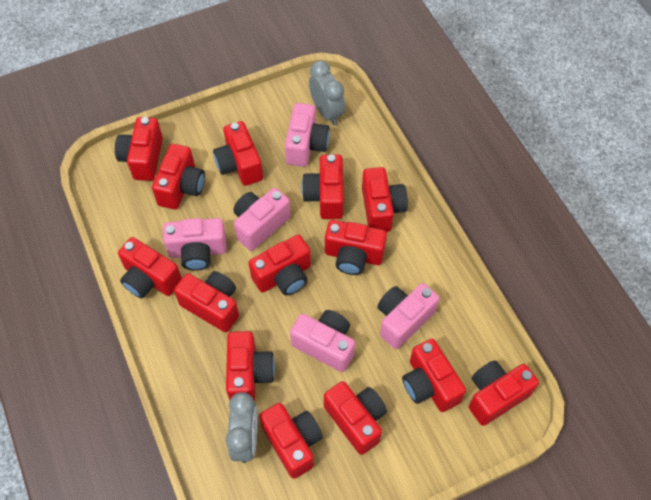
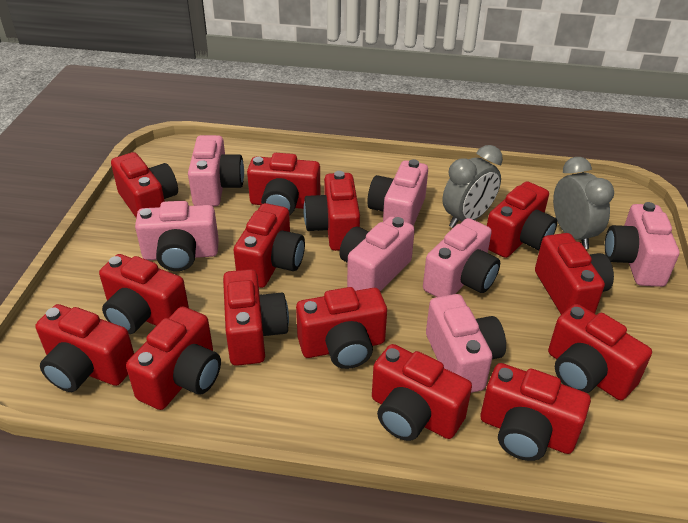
pink camera: 5 -> 7

